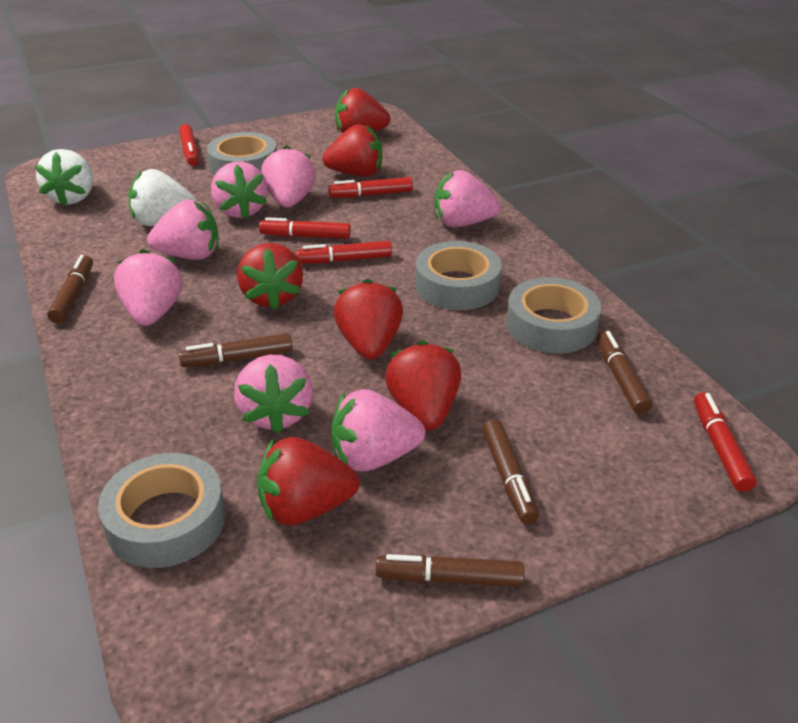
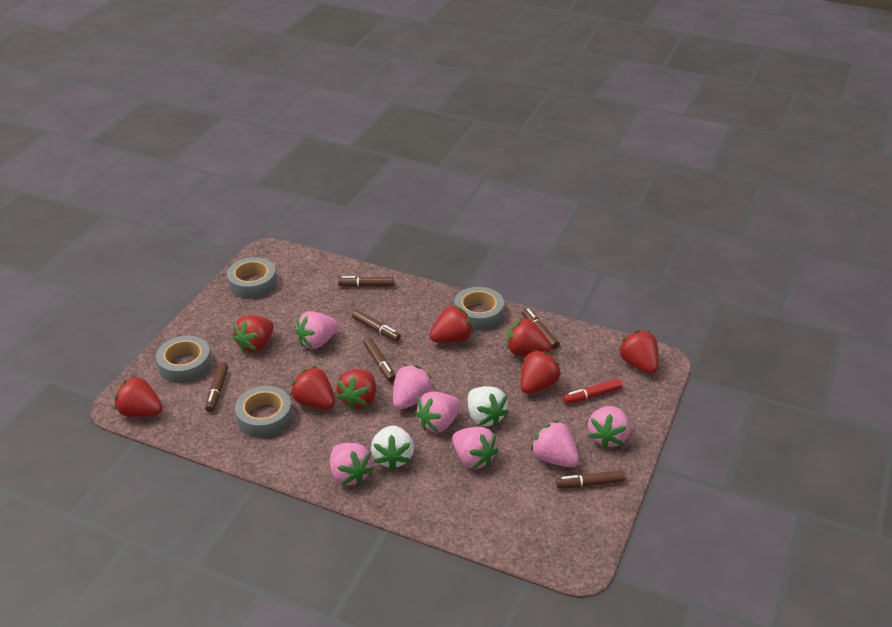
brown marker: 5 -> 6
red marker: 5 -> 1
red strawberry: 6 -> 8

